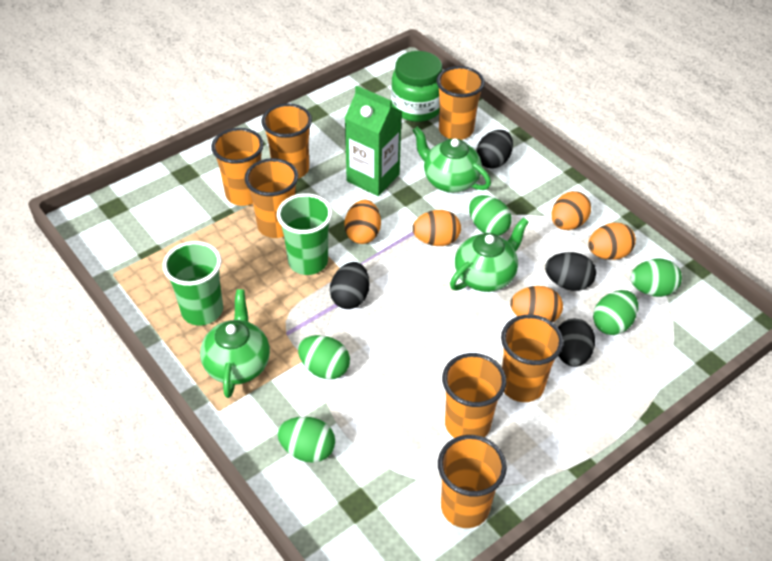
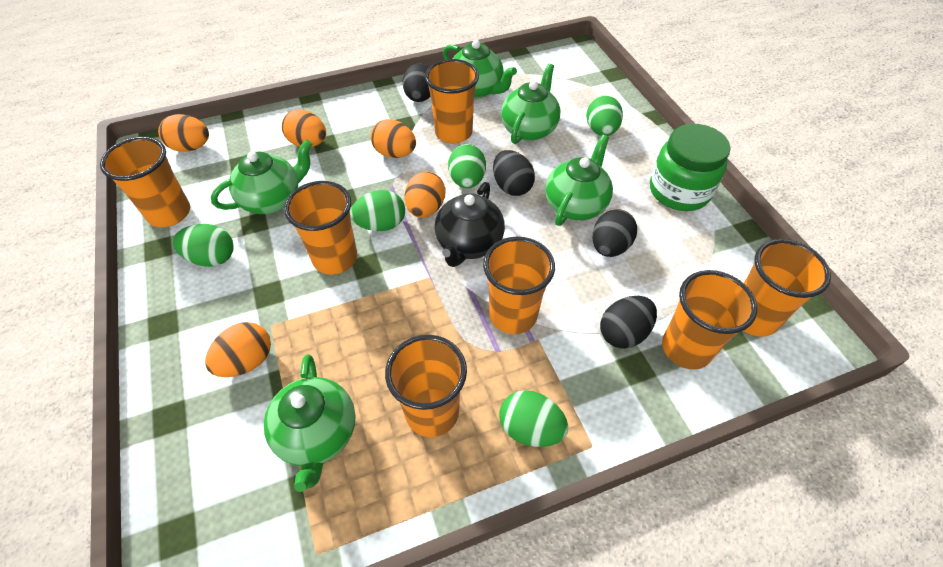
black teapot: 0 -> 1
green carton: 1 -> 0
green cup: 2 -> 0
green teapot: 3 -> 5

